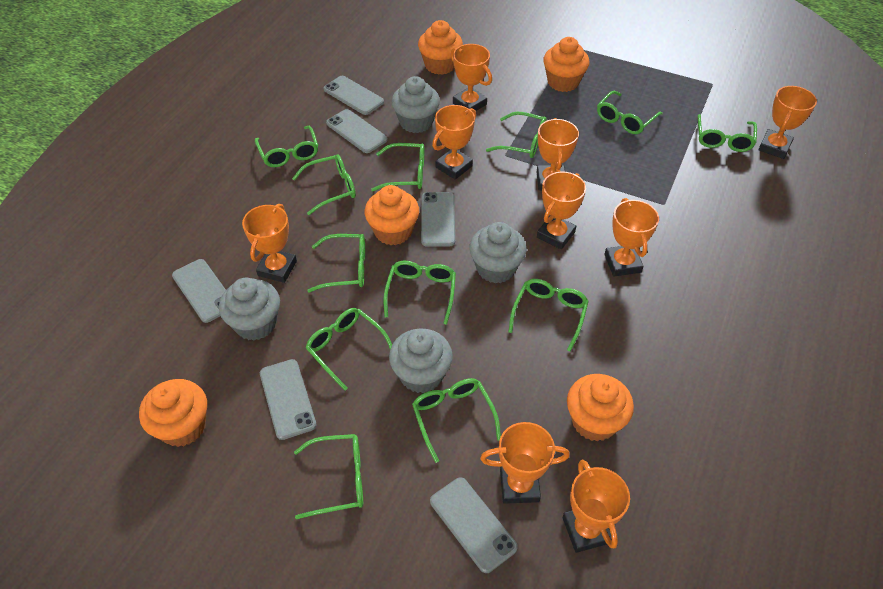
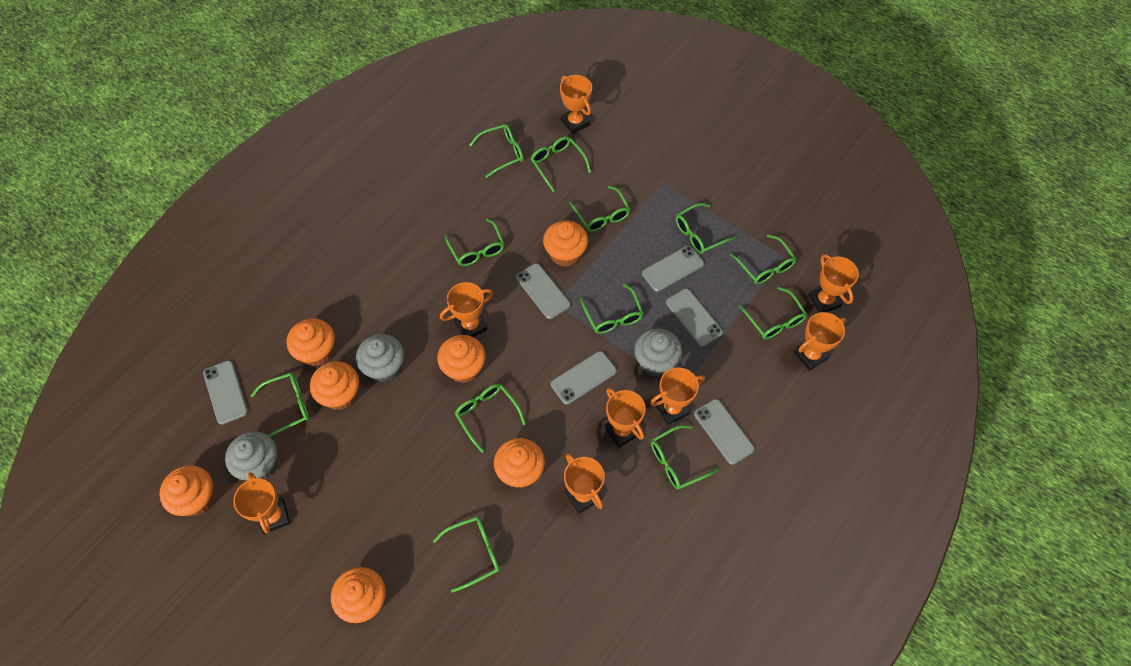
grey cupcake: 4 -> 3
orange cupcake: 5 -> 7
orange trophy: 9 -> 8

